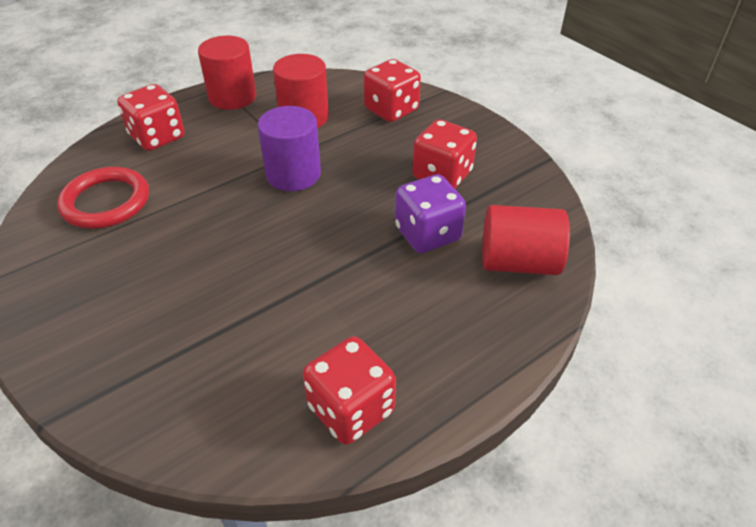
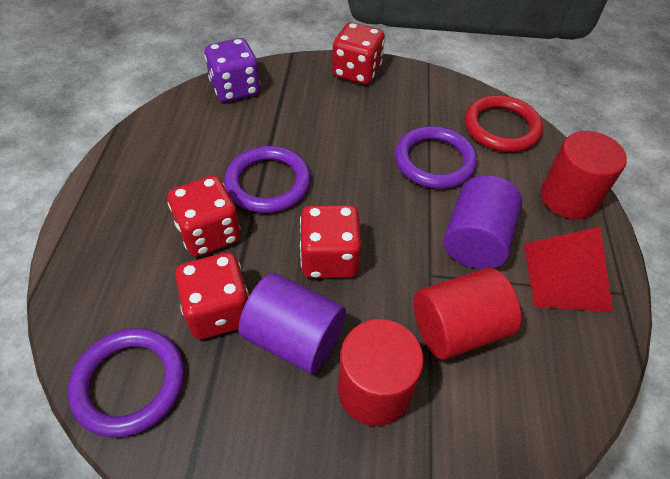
purple cylinder: 1 -> 2
purple ring: 0 -> 3
red pyramid: 0 -> 1

